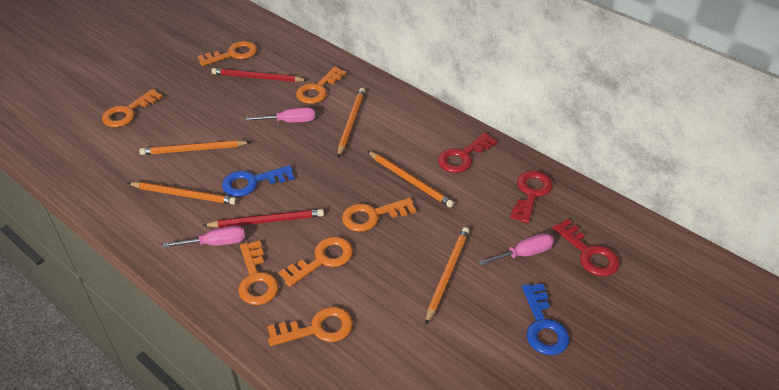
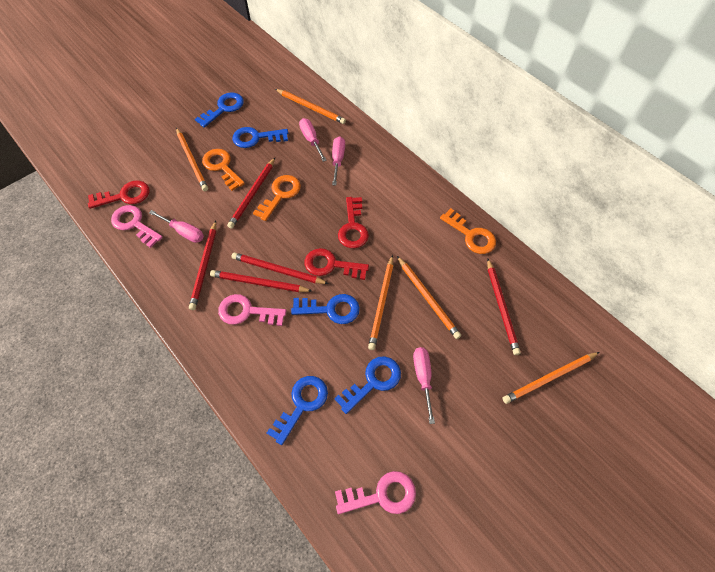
blue key: 2 -> 5
orange key: 7 -> 3
pink key: 0 -> 3
pink screwdriver: 3 -> 4
red pencil: 2 -> 5

